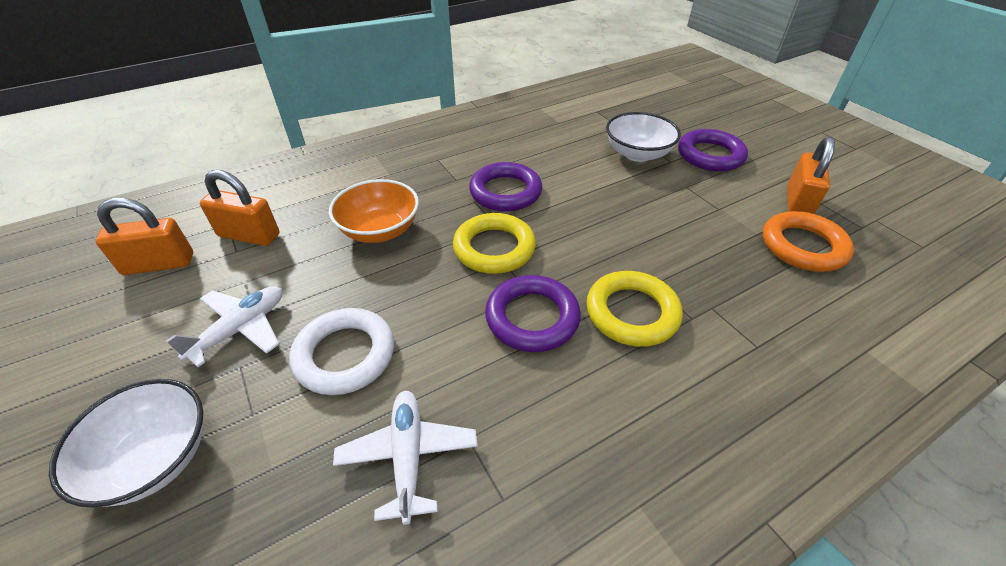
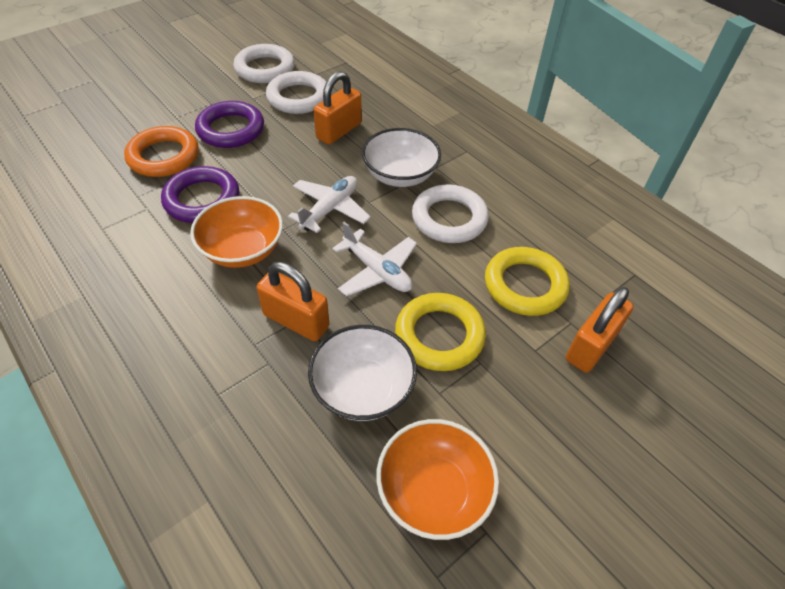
orange bowl: 1 -> 2
purple ring: 3 -> 2
white ring: 1 -> 3

